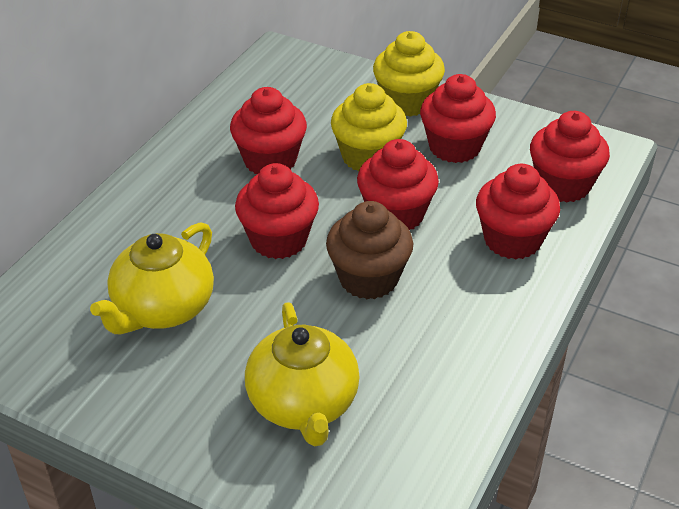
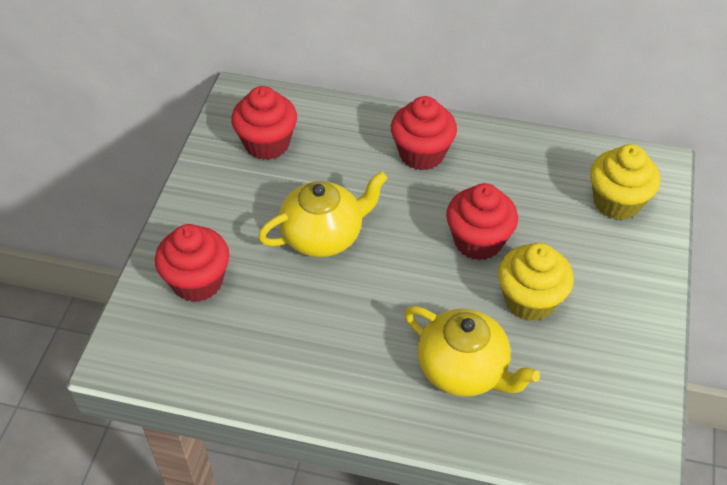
brown cupcake: 1 -> 0
red cupcake: 6 -> 4

